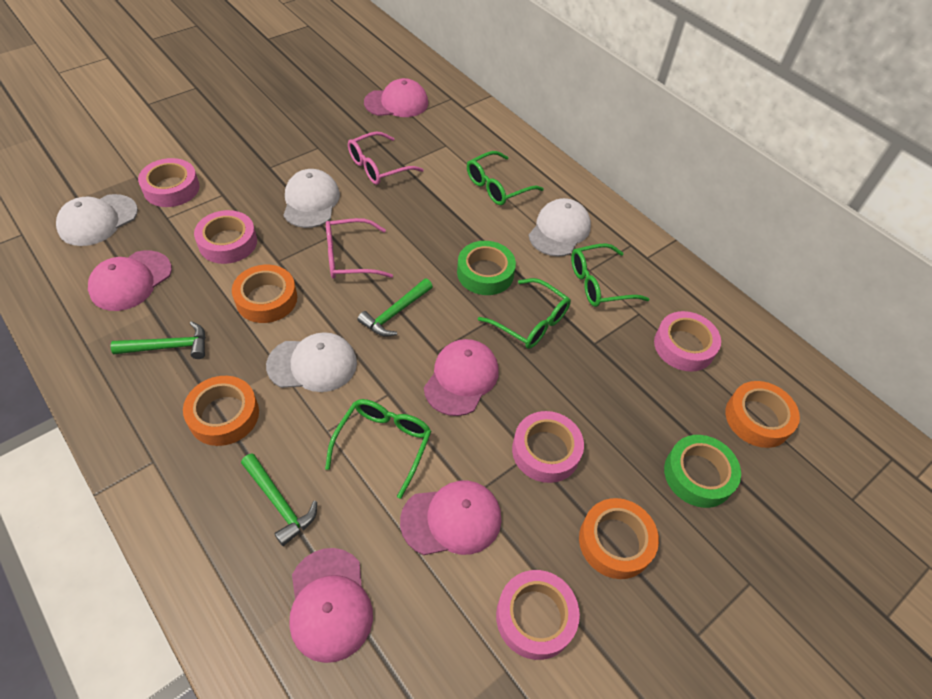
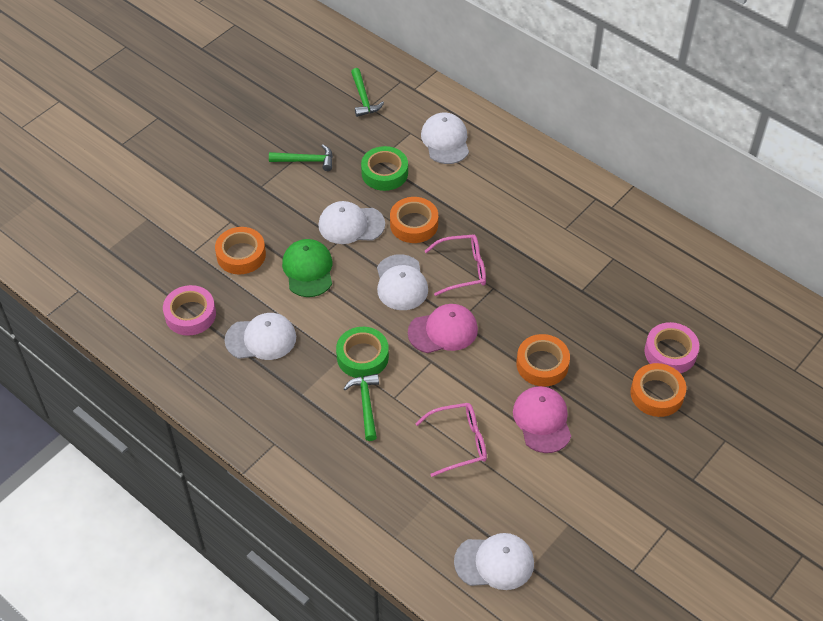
green cap: 0 -> 1
green glasses: 4 -> 0
pink cap: 5 -> 2
pink tape: 5 -> 2
white cap: 4 -> 5

